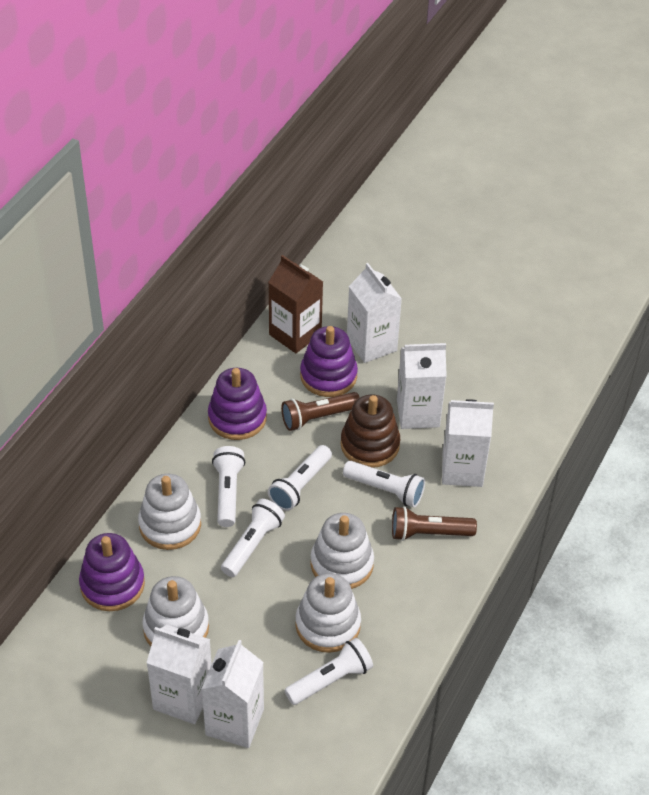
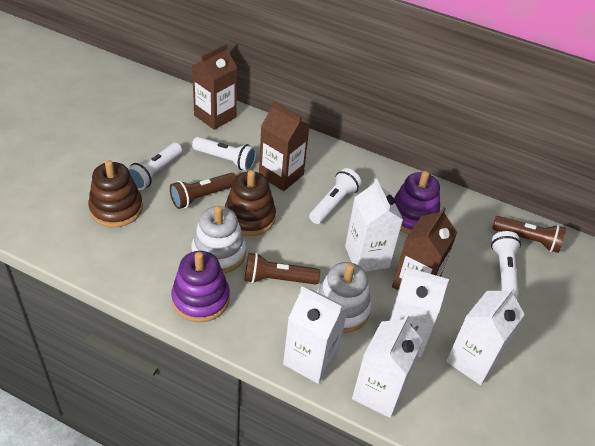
brown carton: 1 -> 3
brown flashlight: 2 -> 3
brown stacking toy: 1 -> 2
purple stacking toy: 3 -> 2
white flashlight: 5 -> 4
white stacking toy: 4 -> 2

